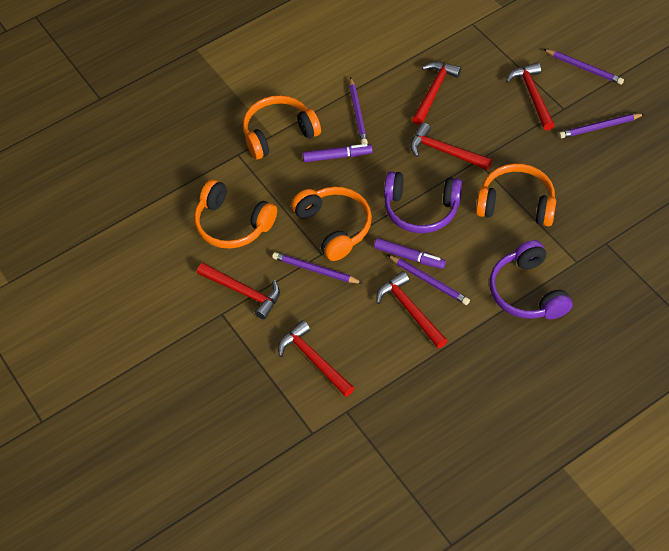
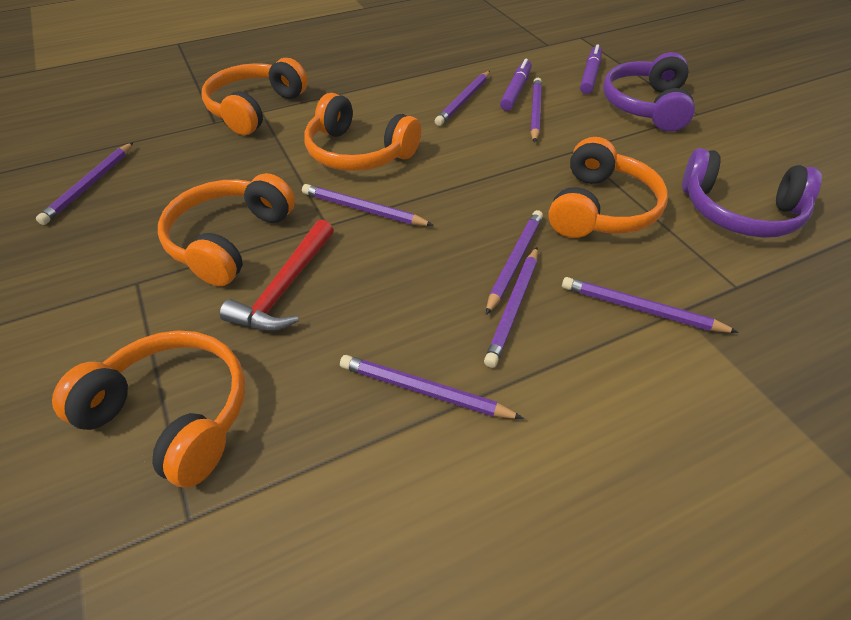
orange headphones: 4 -> 5
purple pencil: 5 -> 8
red hammer: 6 -> 1

